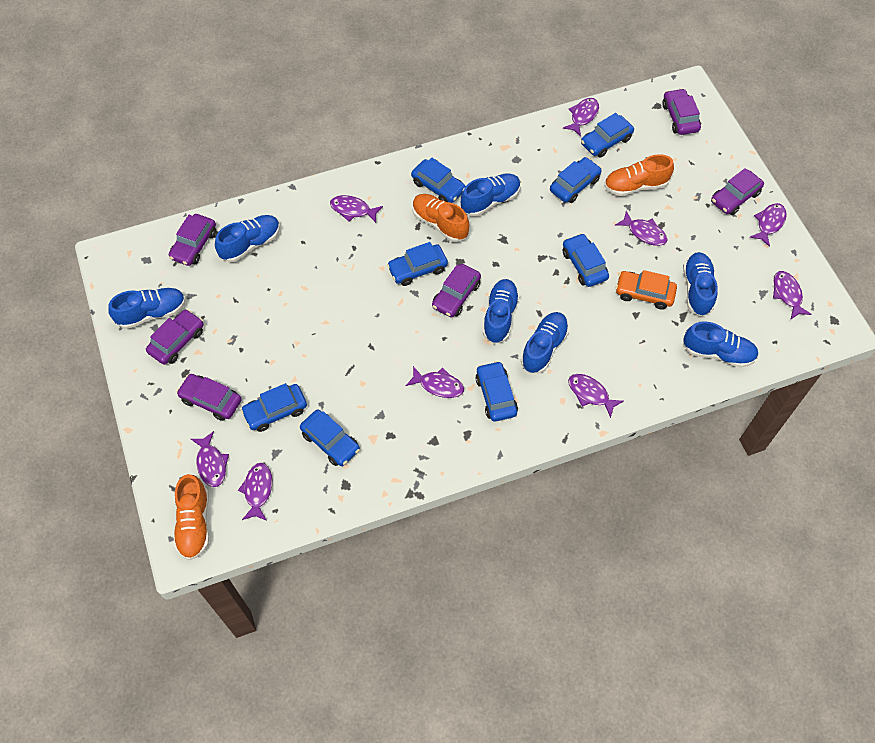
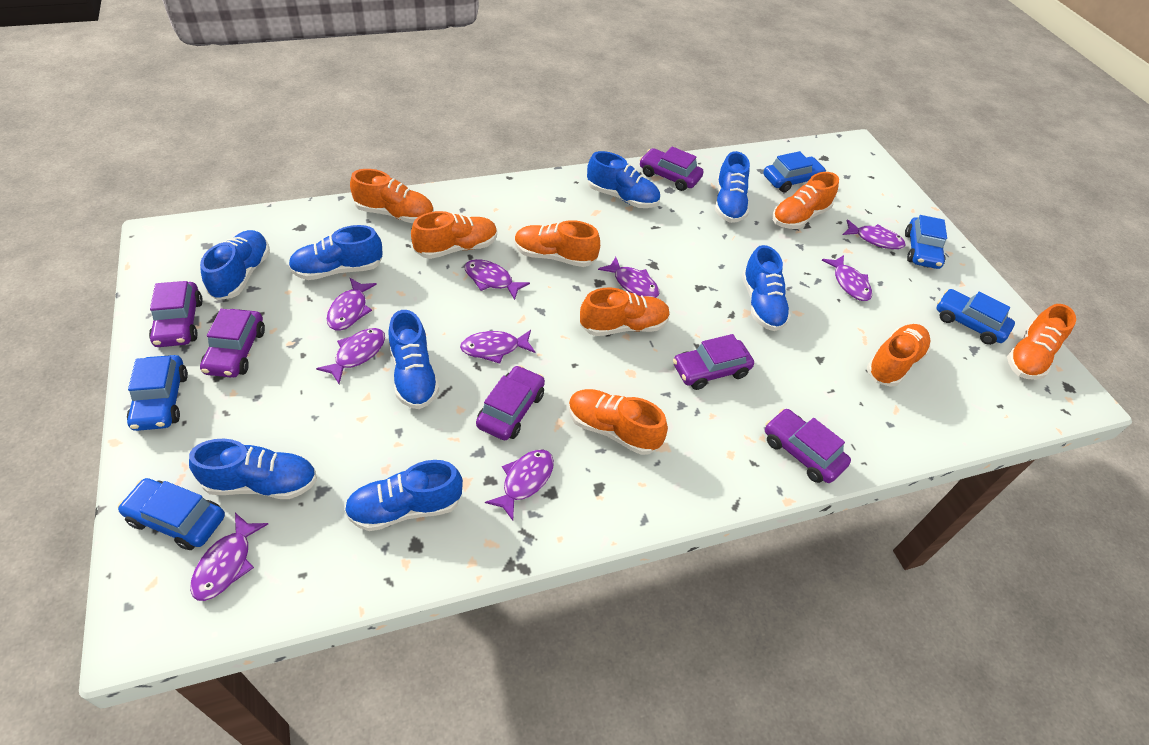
blue car: 8 -> 5
blue shoe: 7 -> 8
orange car: 1 -> 0
orange shoe: 3 -> 8

